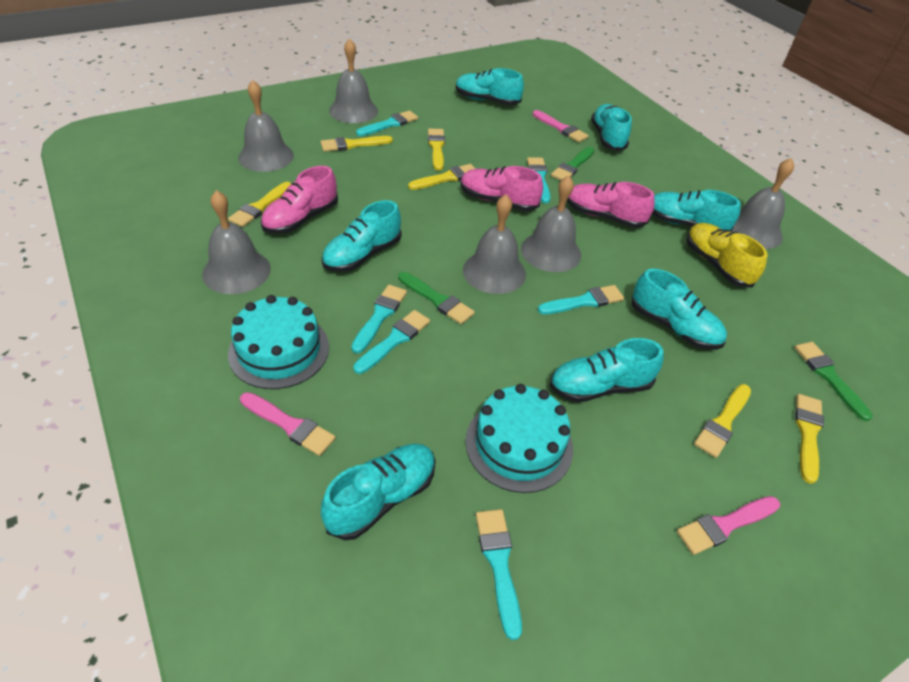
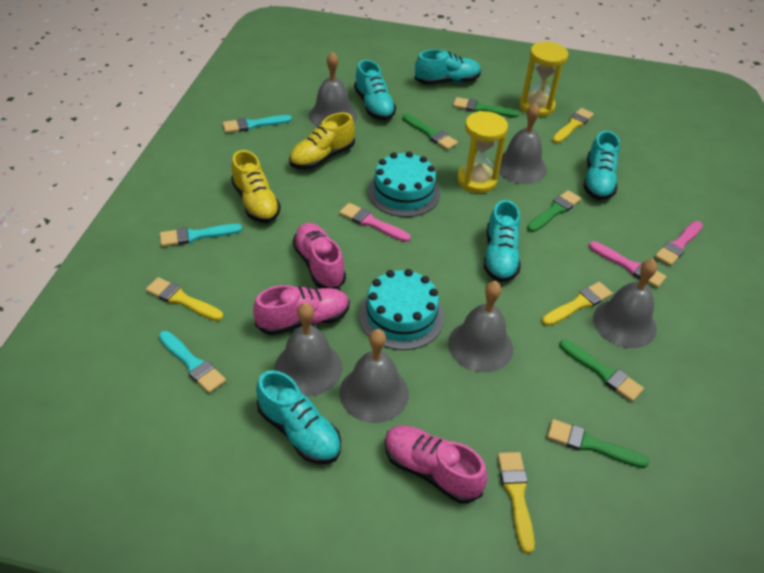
green brush: 3 -> 5
turquoise brush: 6 -> 3
turquoise shoe: 7 -> 5
yellow brush: 6 -> 4
yellow hourglass: 0 -> 2
yellow shoe: 1 -> 2

